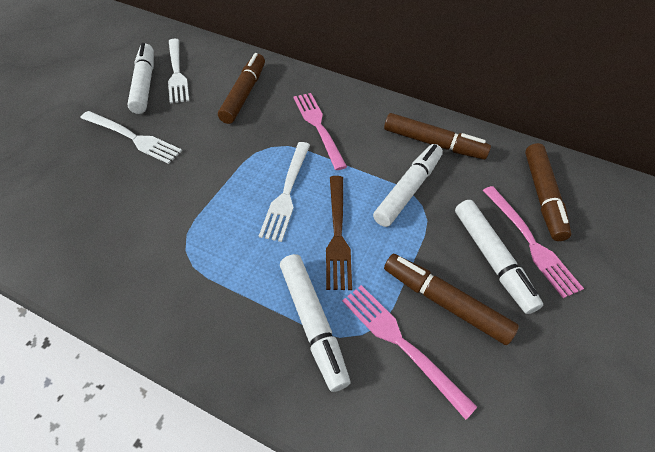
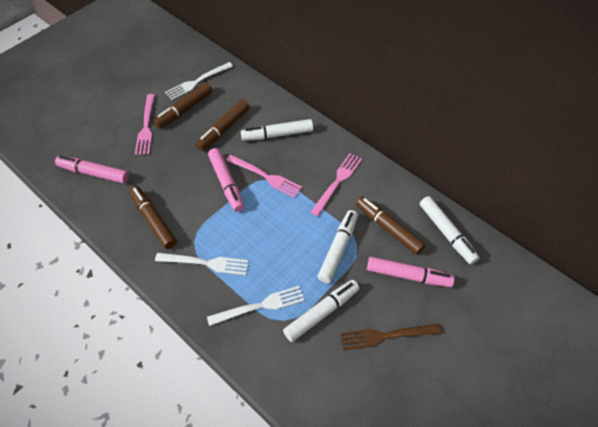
pink marker: 0 -> 3

